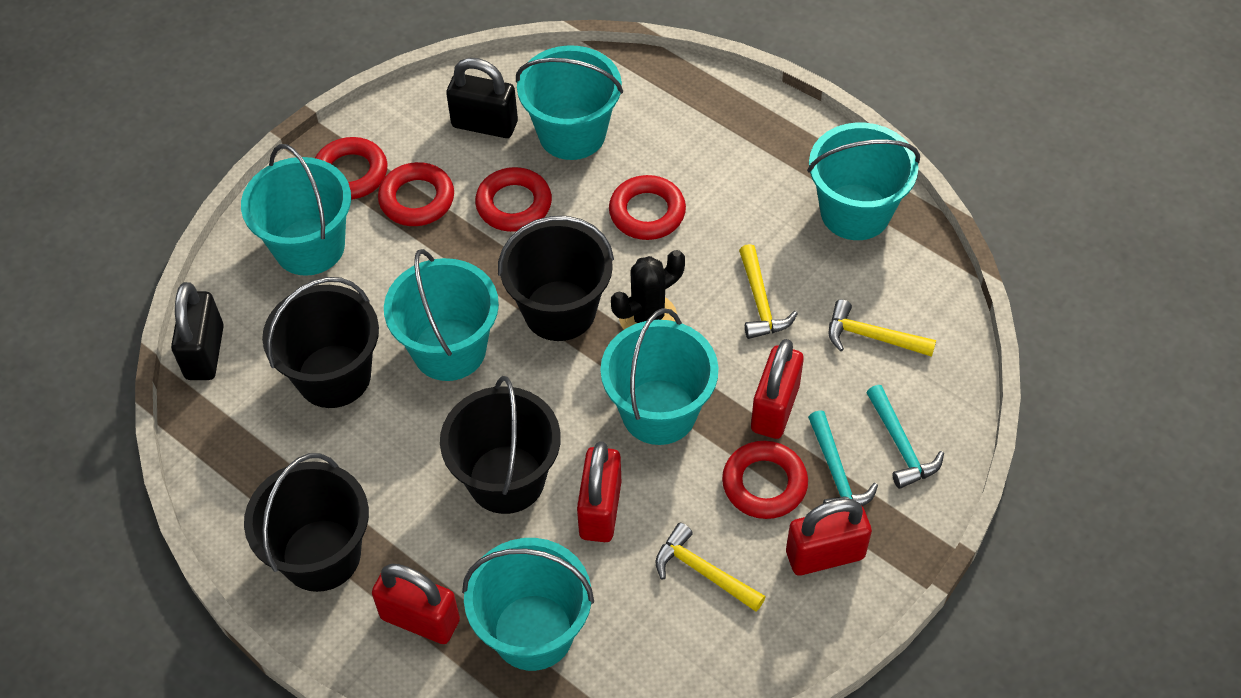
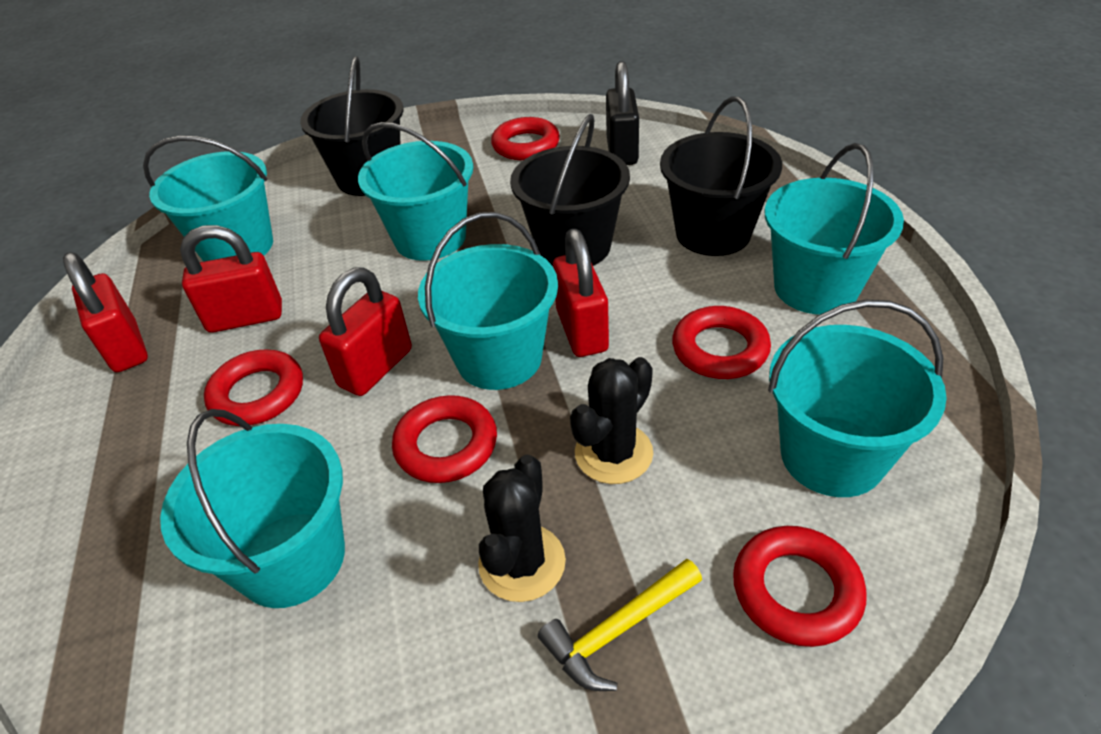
black bucket: 4 -> 3
black cactus: 1 -> 2
black padlock: 2 -> 1
turquoise hammer: 2 -> 0
yellow hammer: 3 -> 1

